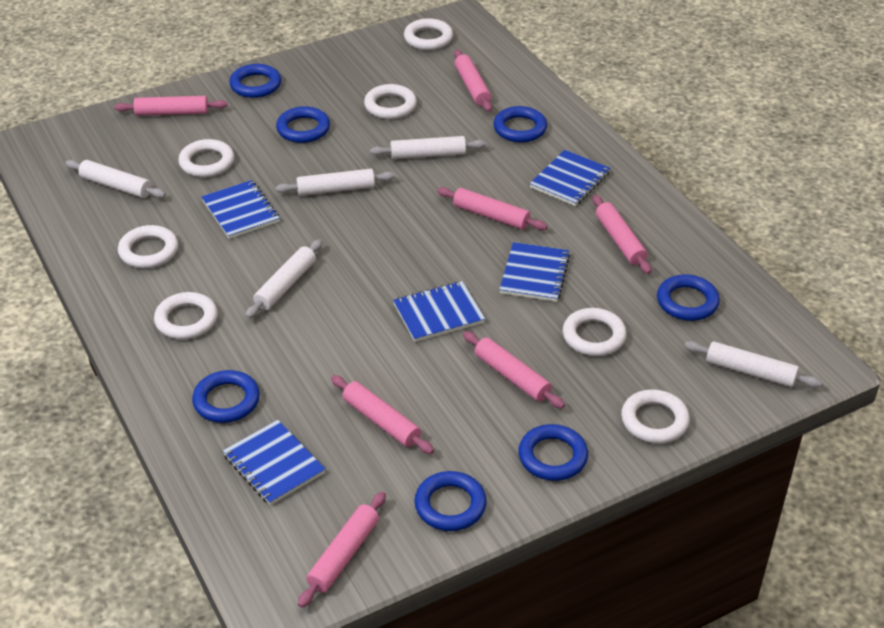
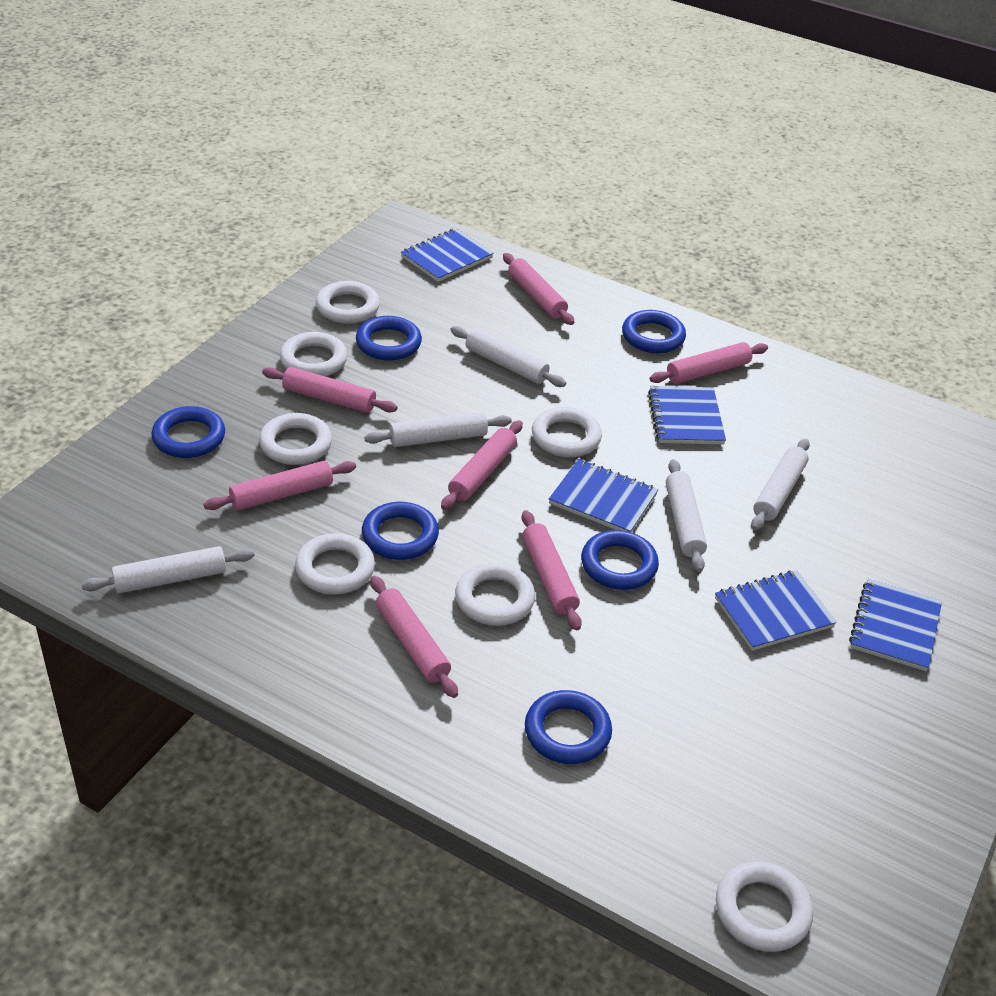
blue ring: 7 -> 6

